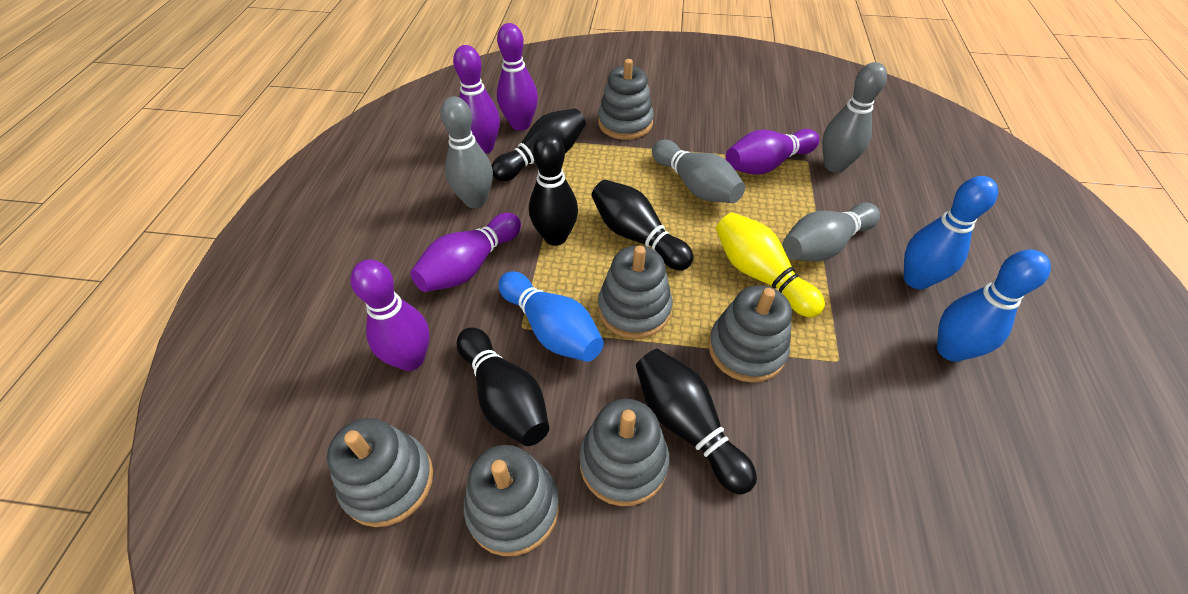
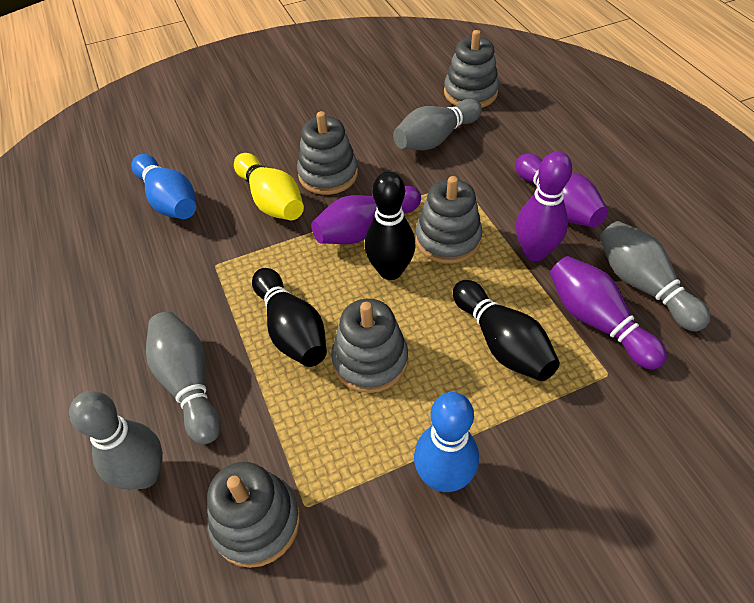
black bowling pin: 5 -> 3
blue bowling pin: 3 -> 2
grey stacking toy: 6 -> 5
purple bowling pin: 5 -> 4

